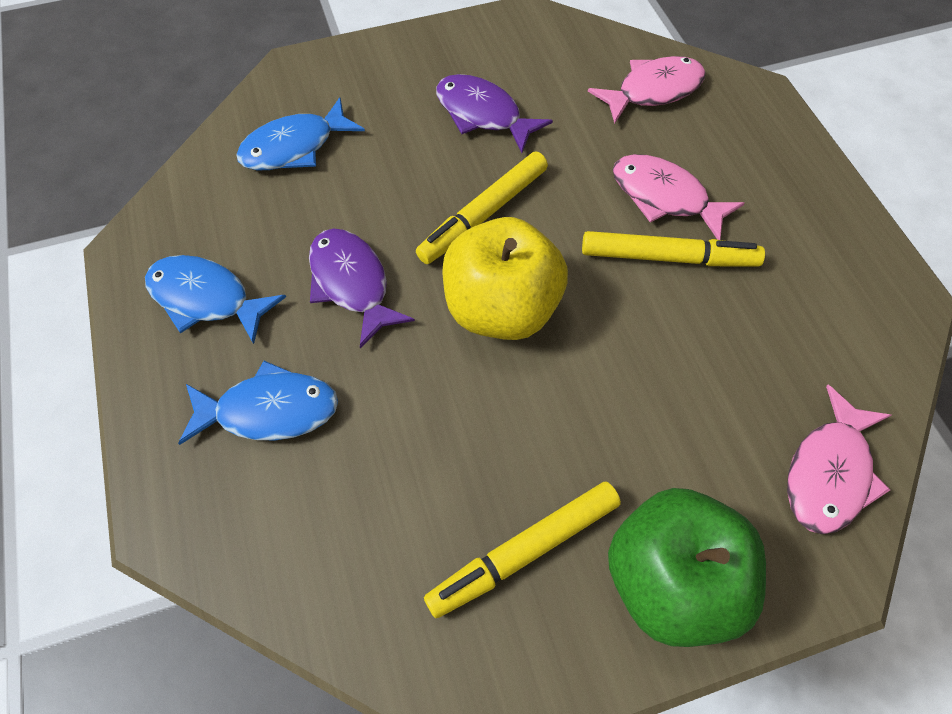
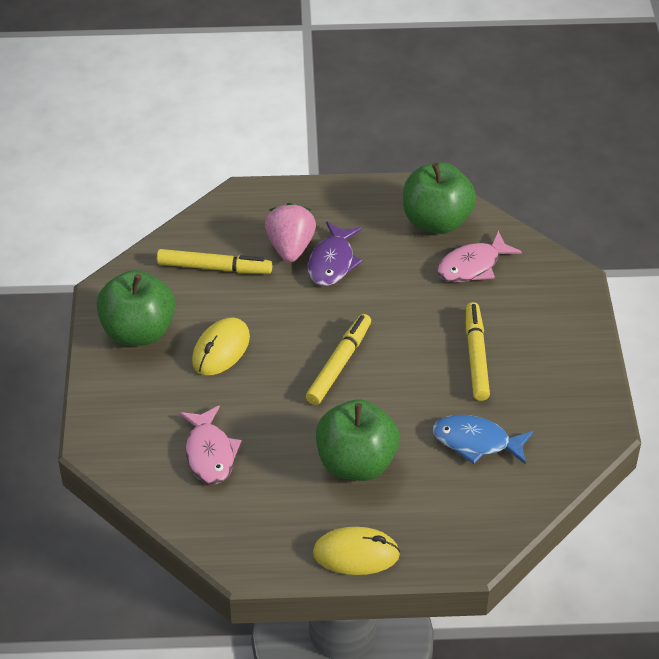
blue fish: 3 -> 1
green apple: 1 -> 3
pink fish: 3 -> 2
pink strawberry: 0 -> 1
purple fish: 2 -> 1
yellow apple: 1 -> 0
yellow mouse: 0 -> 2

